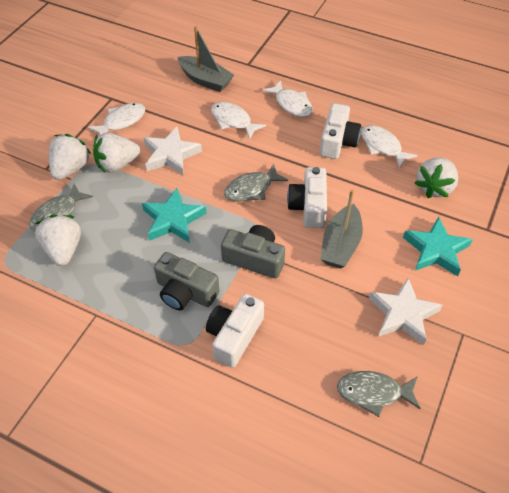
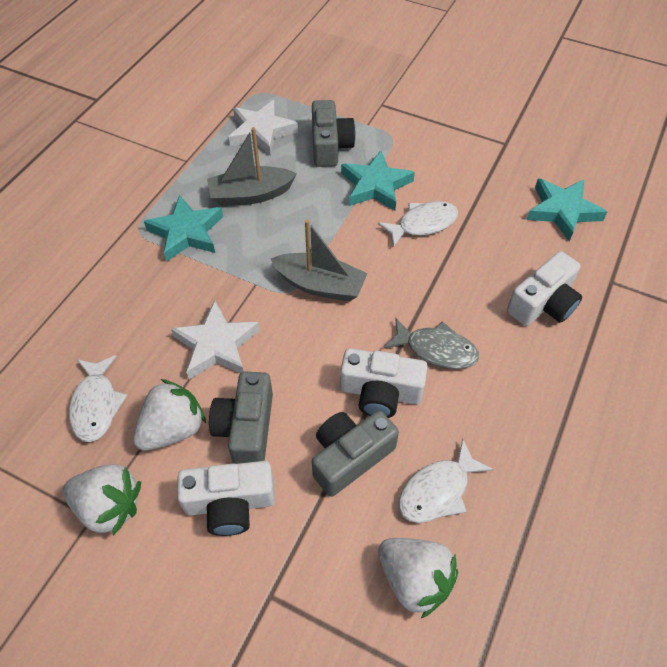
grey camera: 2 -> 3
grey fish: 3 -> 1
turquoise star: 2 -> 3
white fish: 4 -> 3
white strawberry: 4 -> 3

